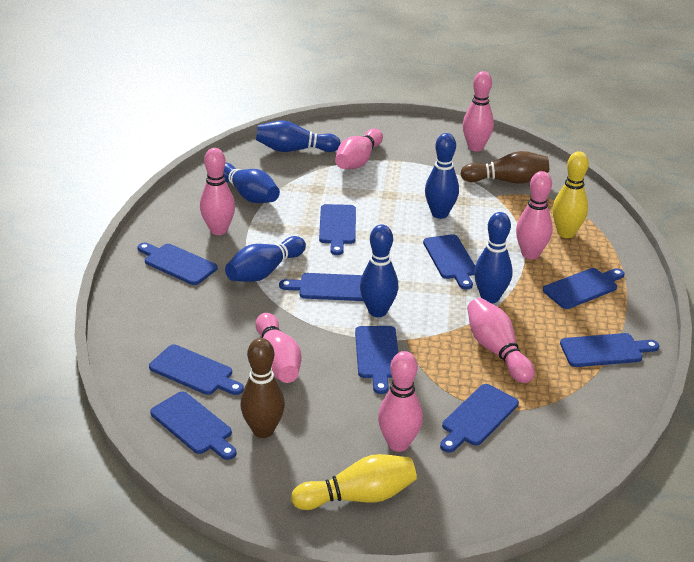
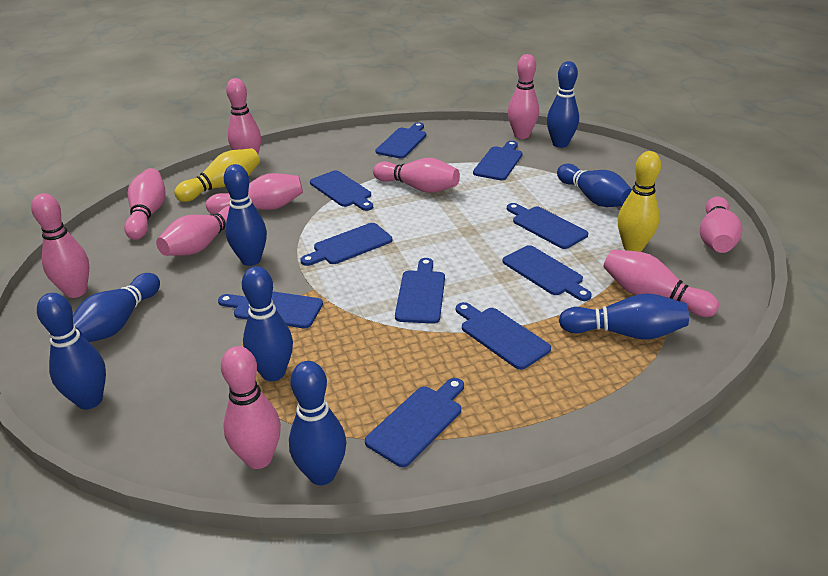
blue bowling pin: 6 -> 8
brown bowling pin: 2 -> 0
pink bowling pin: 7 -> 10

